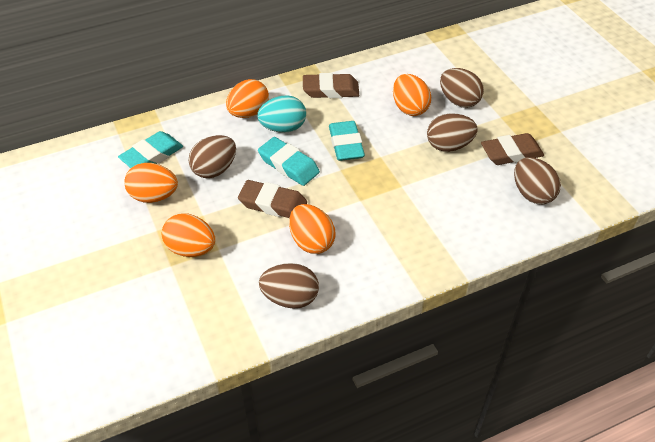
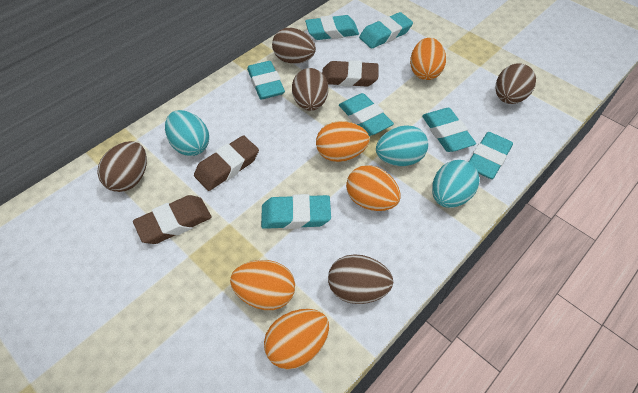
turquoise egg: 1 -> 3
turquoise eraser: 3 -> 7

